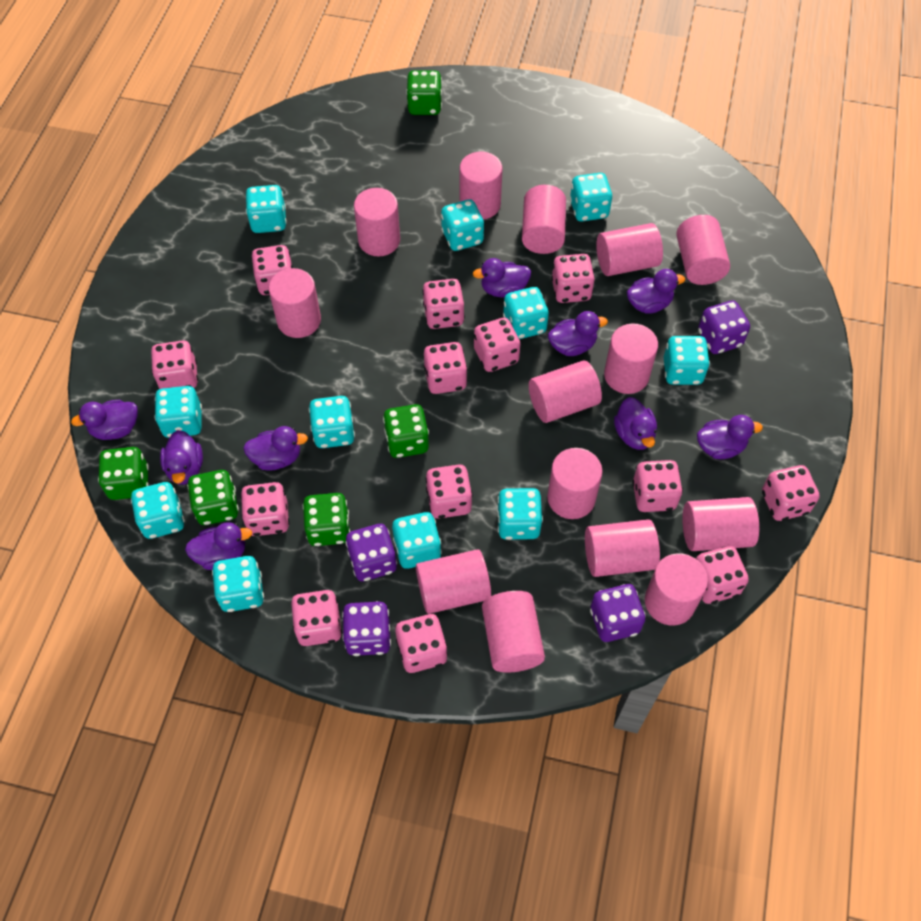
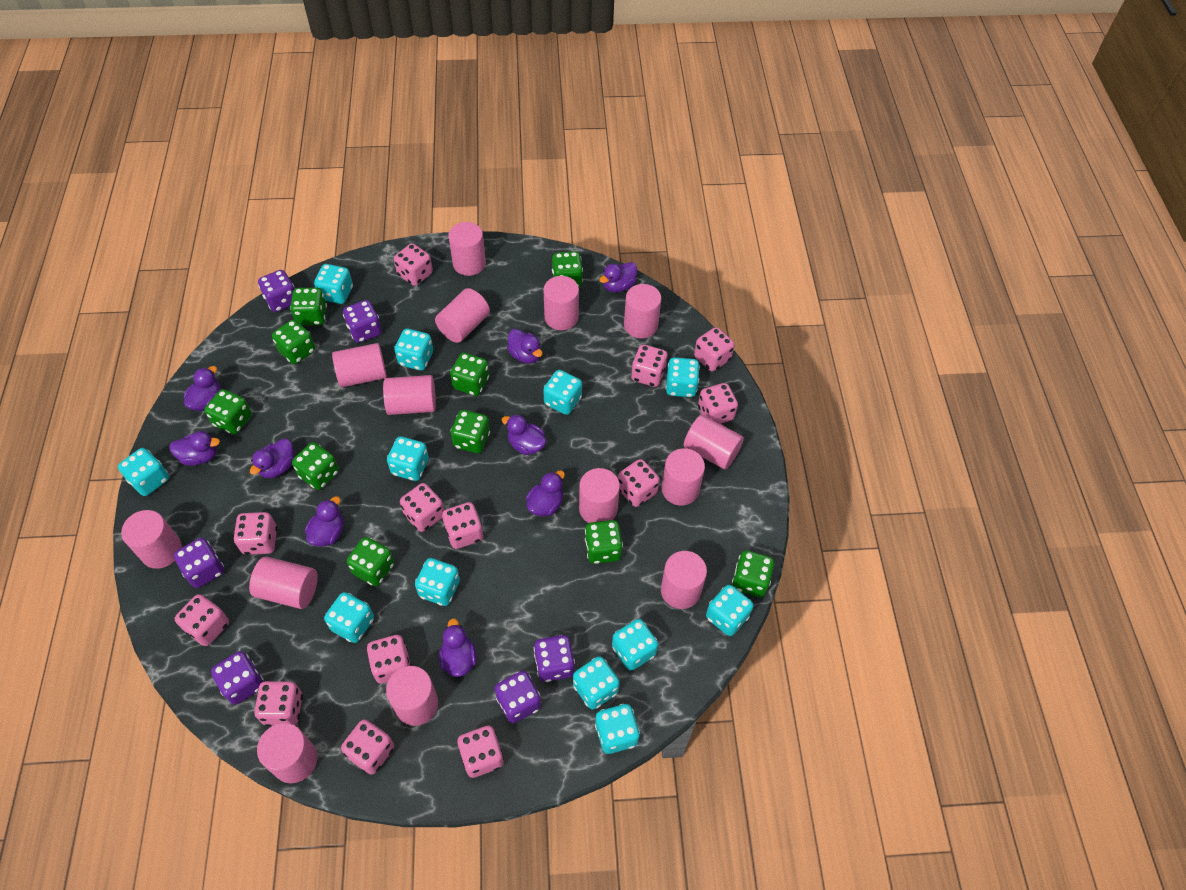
green dice: 5 -> 10
purple dice: 4 -> 6
turquoise dice: 11 -> 12

